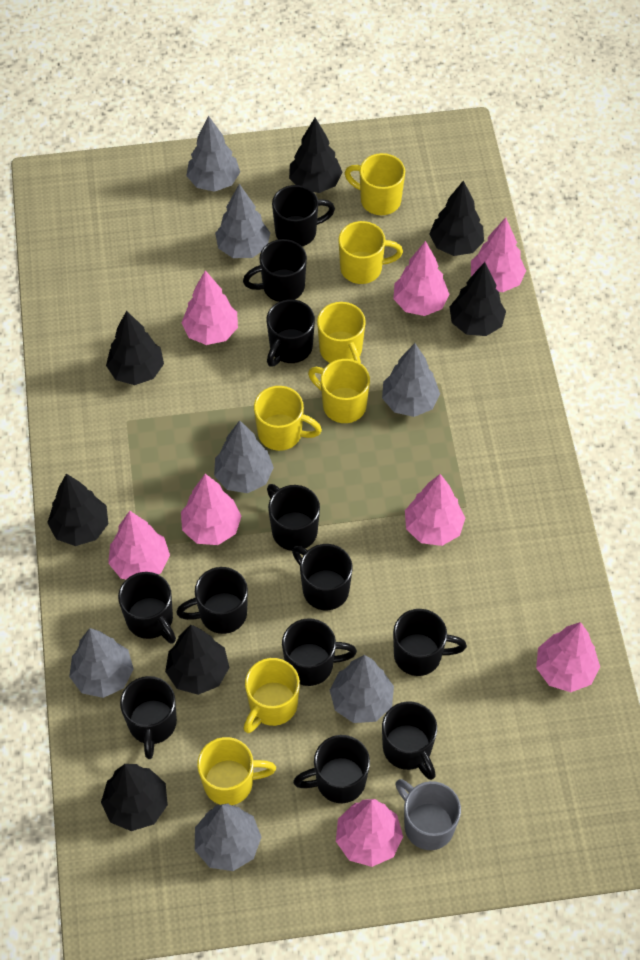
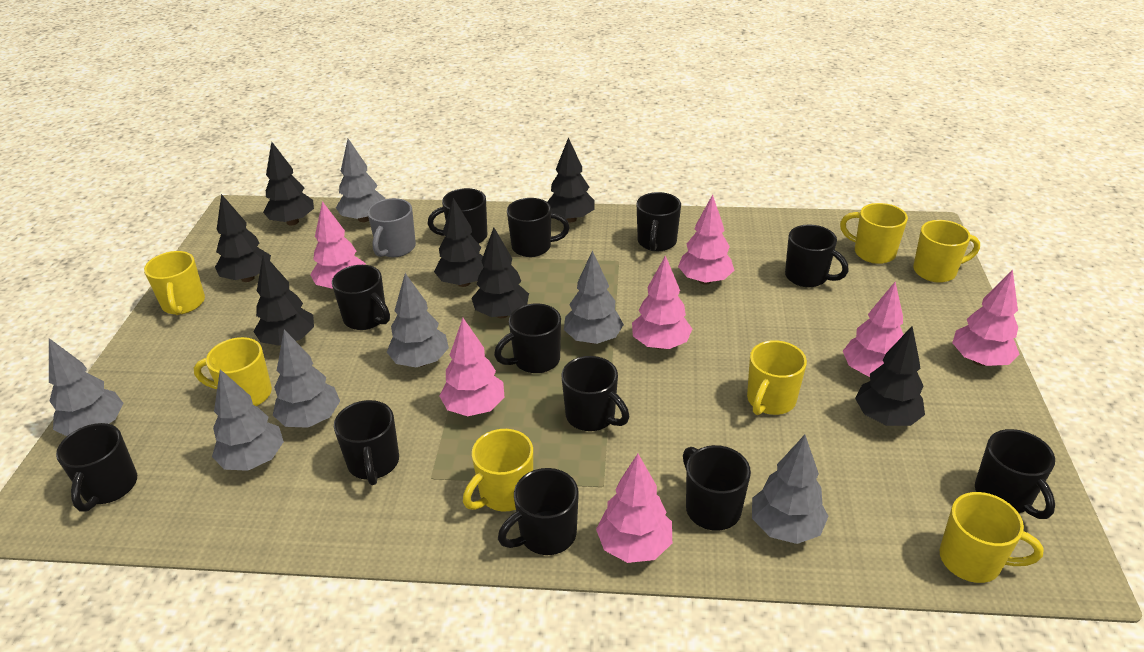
pink tree: 8 -> 7

